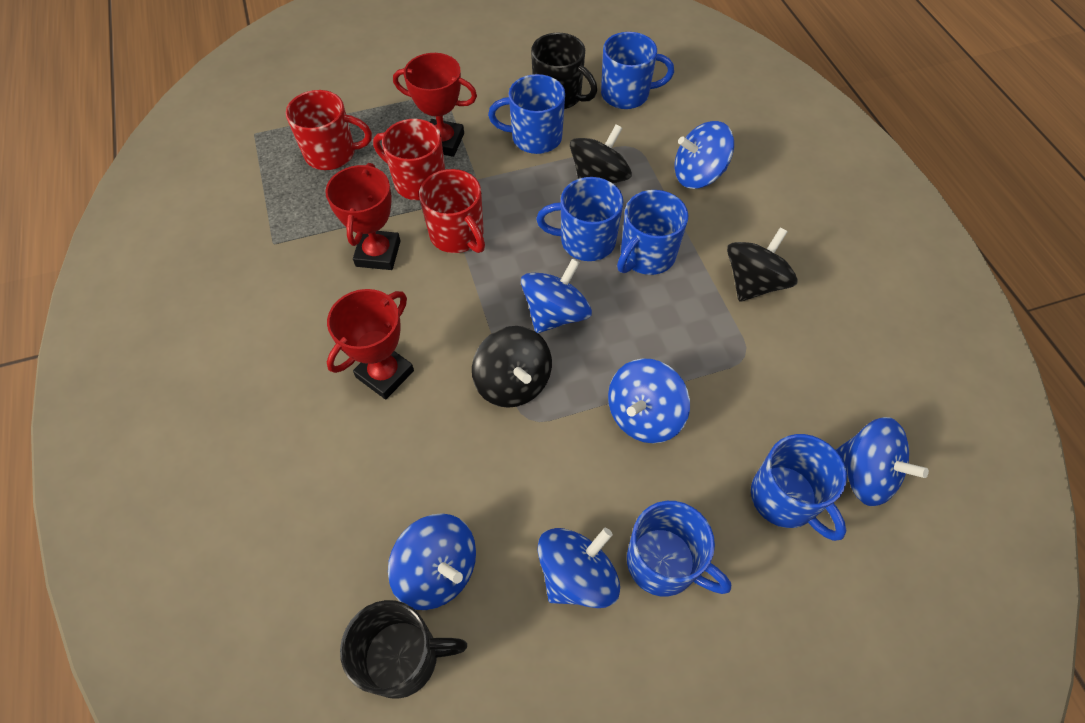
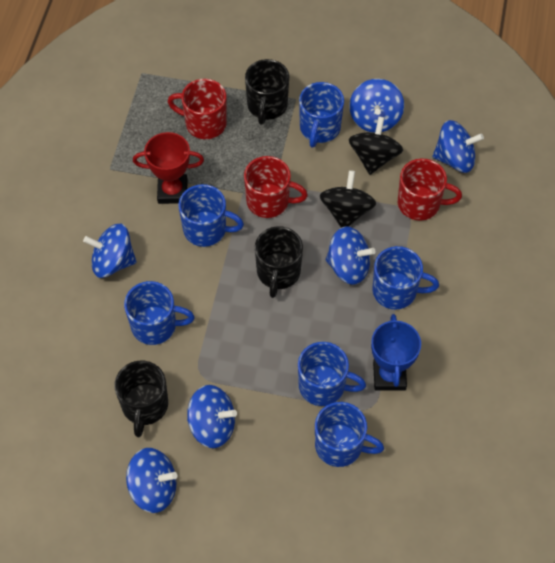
black mug: 2 -> 3
black spinning top: 3 -> 2
blue trophy: 0 -> 1
red trophy: 3 -> 1

